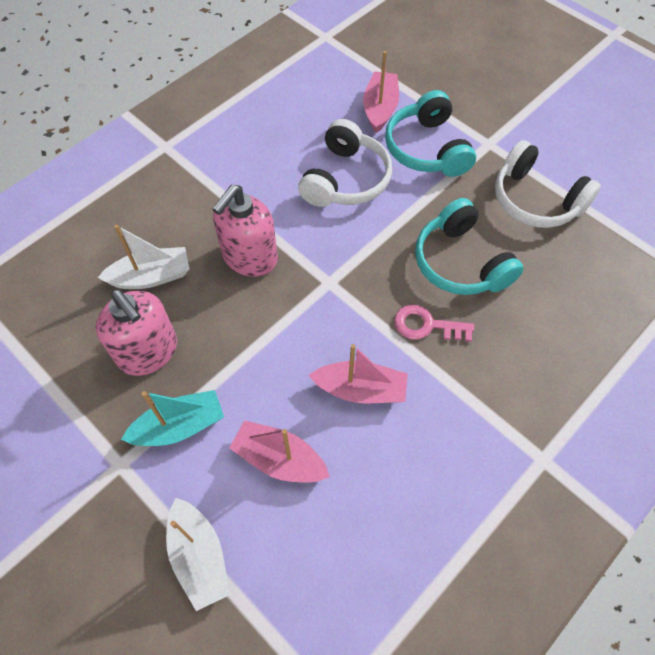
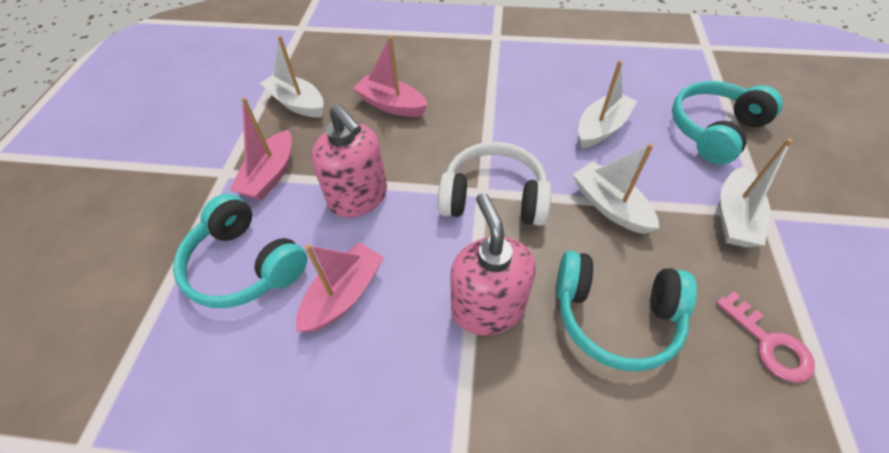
turquoise boat: 1 -> 0
turquoise headphones: 2 -> 3
white boat: 2 -> 4
white headphones: 2 -> 1

